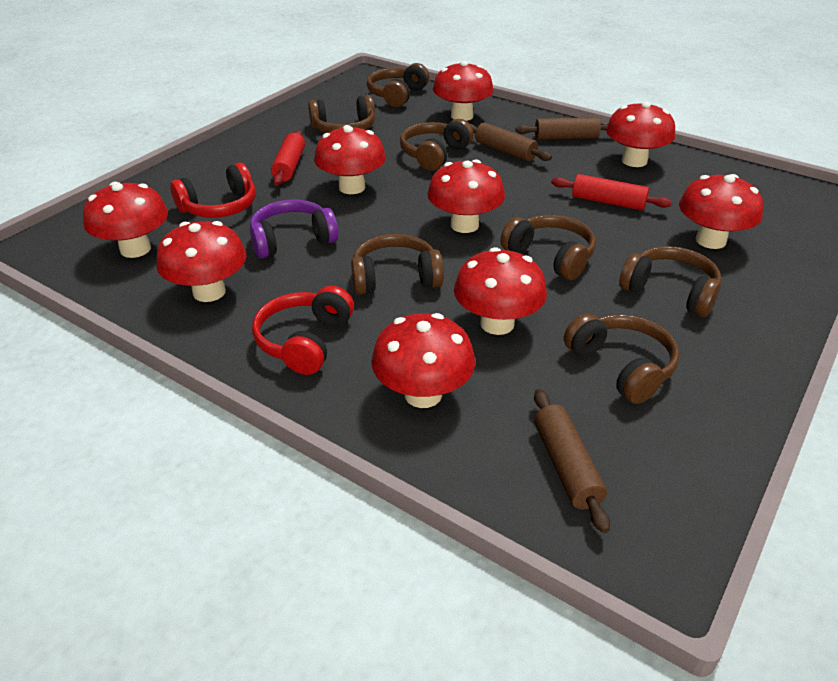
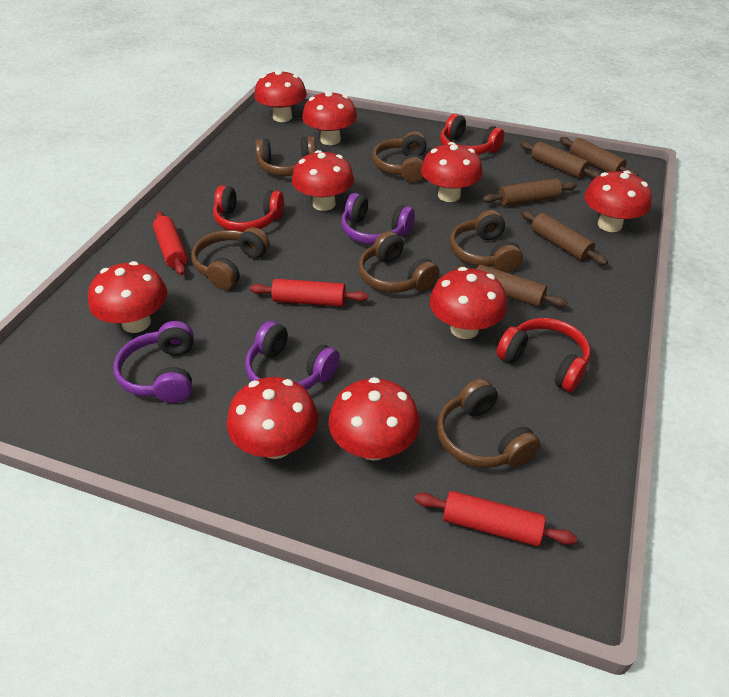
brown headphones: 7 -> 6
brown rolling pin: 3 -> 5
purple headphones: 1 -> 3
red headphones: 2 -> 3
red rolling pin: 2 -> 3

